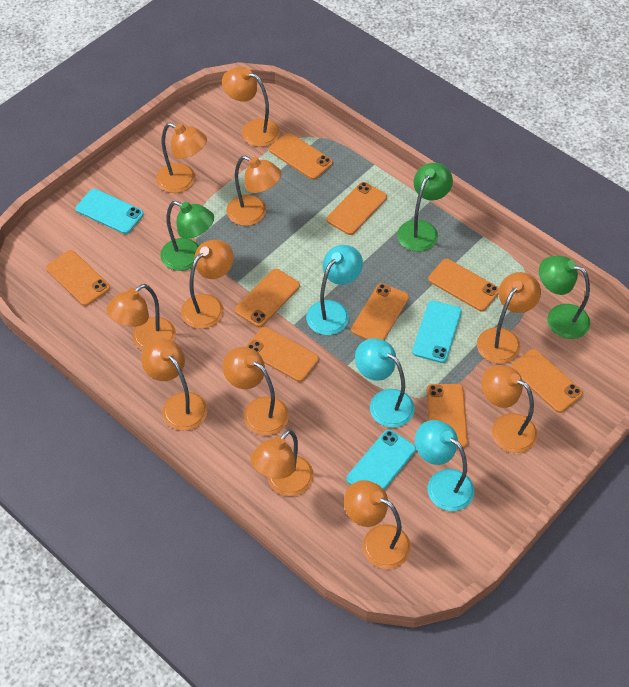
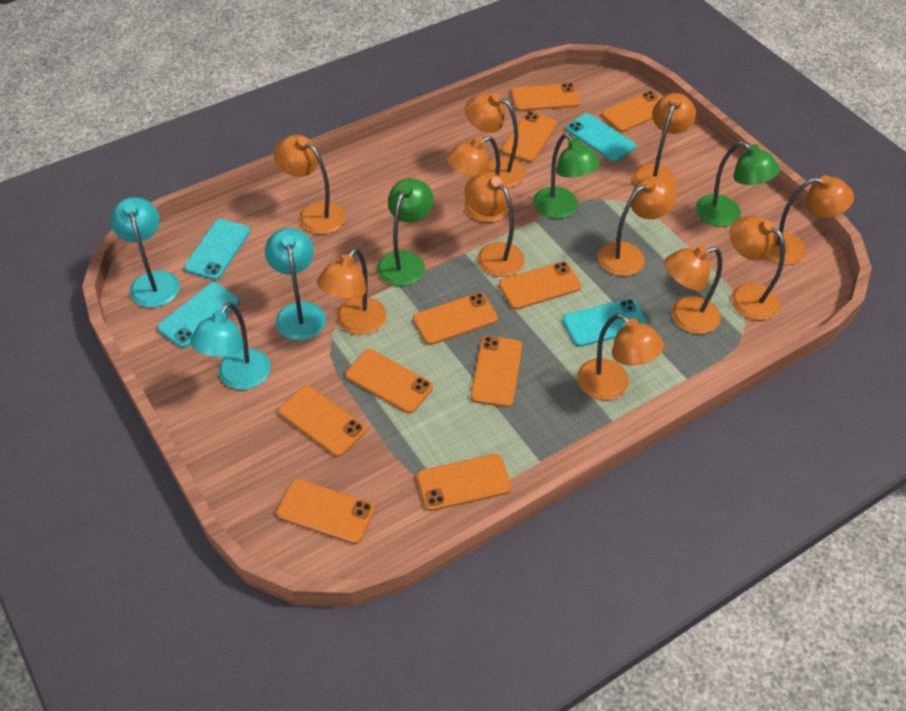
orange phone: 9 -> 10
turquoise phone: 3 -> 4

